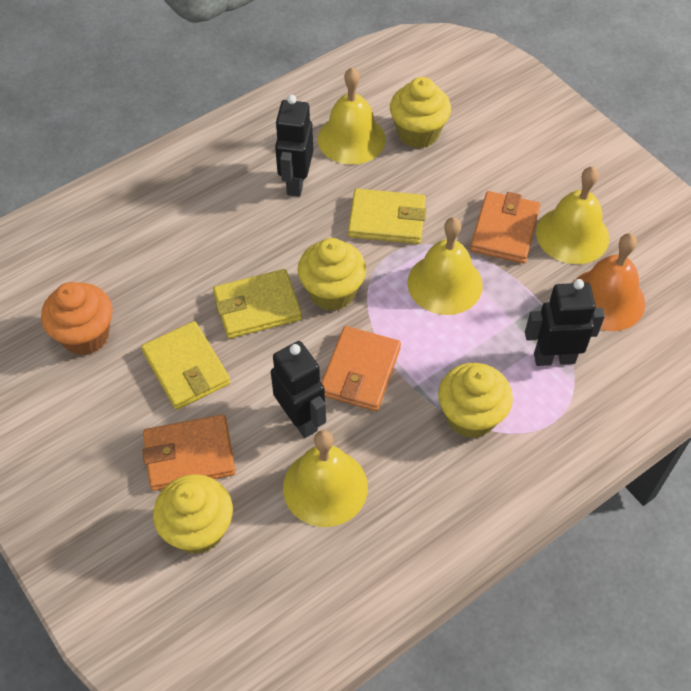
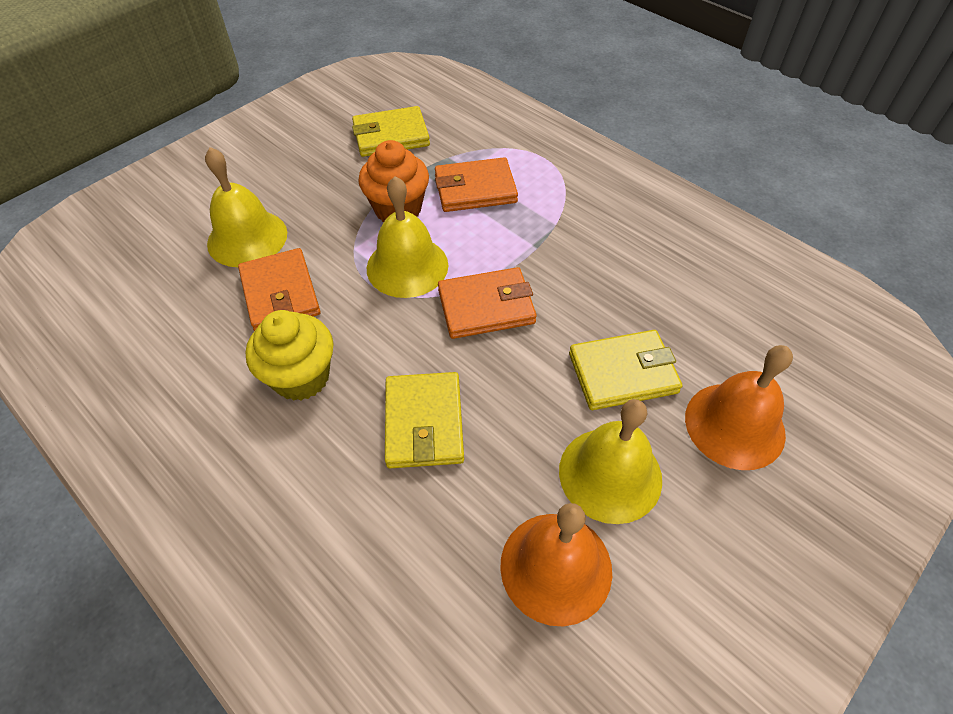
black robot: 3 -> 0
orange bell: 1 -> 2
yellow bell: 4 -> 3
yellow cupcake: 4 -> 1

